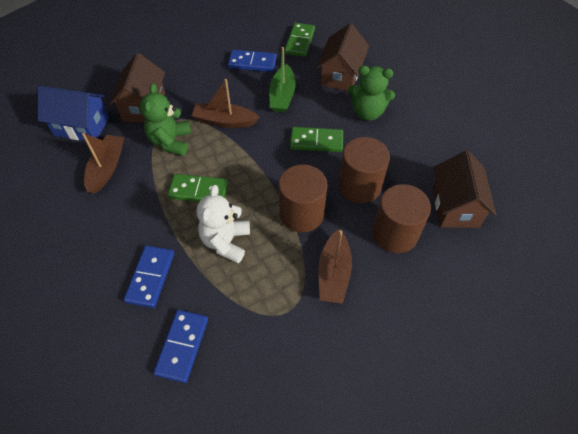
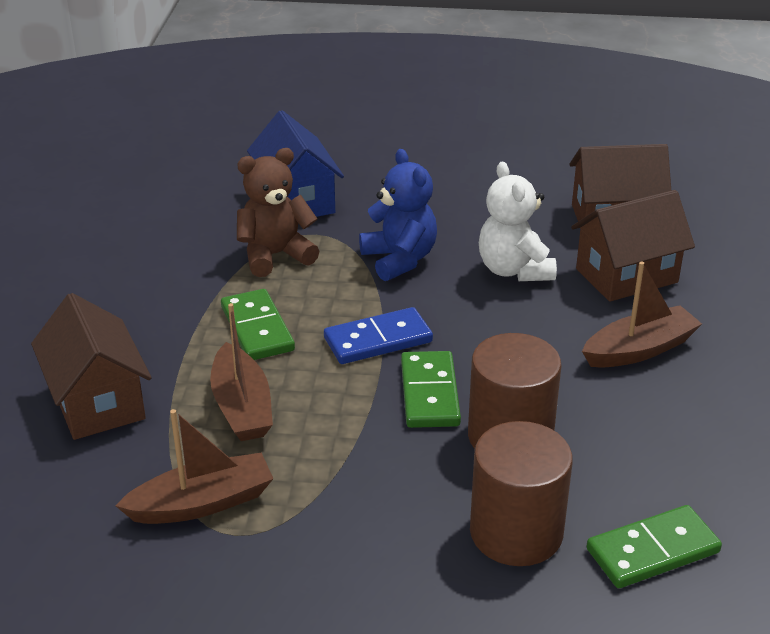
blue domino: 3 -> 1
blue teddy bear: 0 -> 1
brown cylinder: 3 -> 2
brown teddy bear: 0 -> 1
green boat: 1 -> 0
green teddy bear: 2 -> 0

